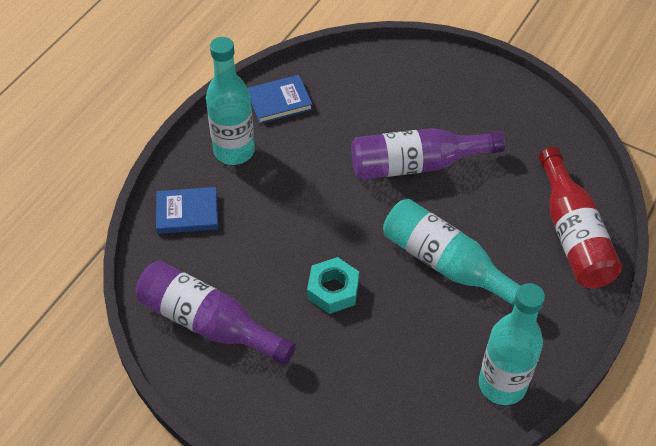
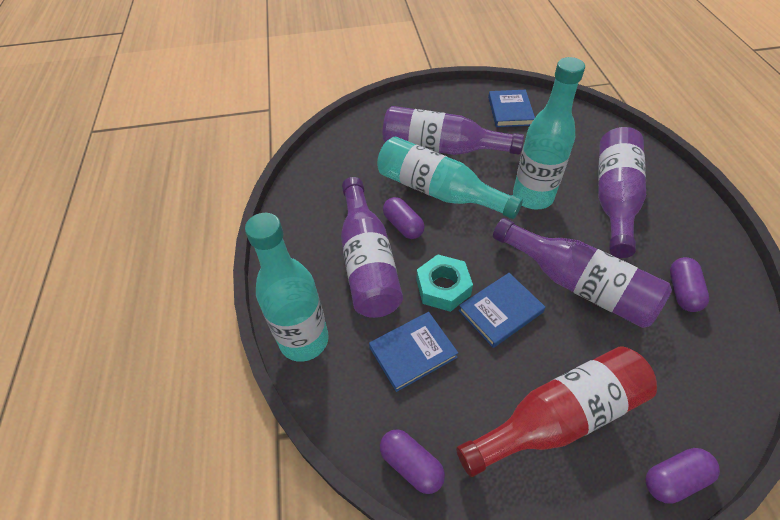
blue book: 2 -> 3
purple bottle: 2 -> 4
purple capsule: 0 -> 4

